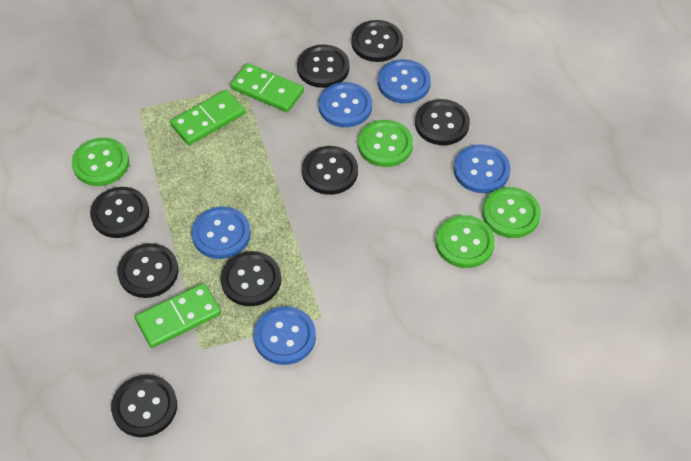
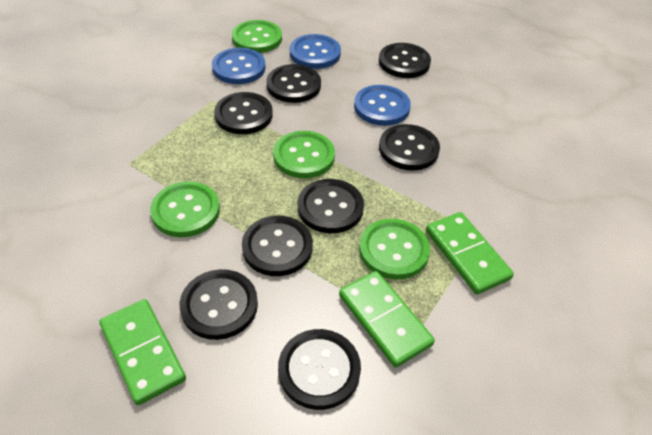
blue button: 5 -> 3

